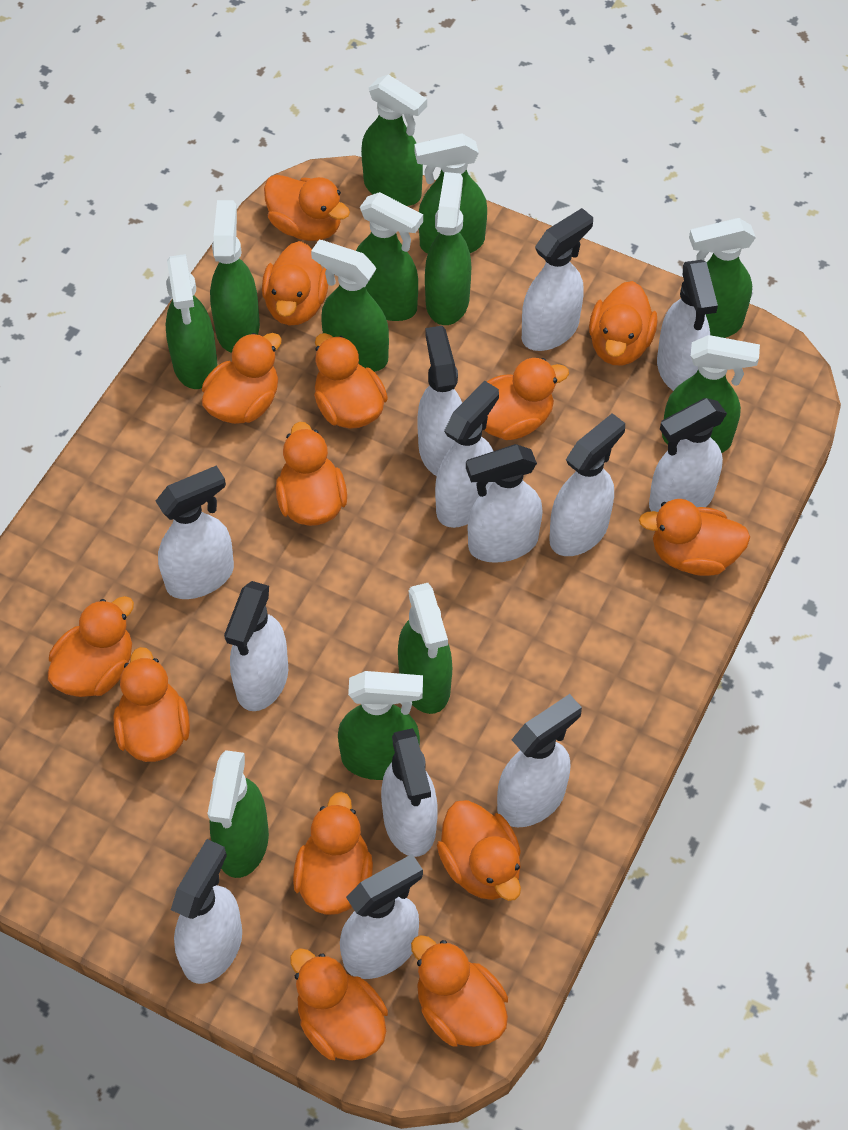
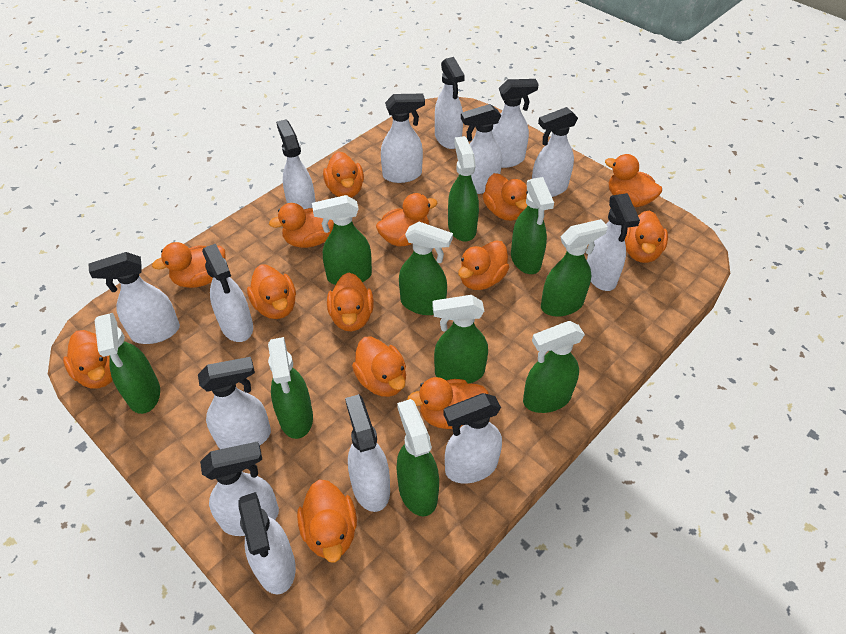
green spray bottle: 12 -> 10
white spray bottle: 13 -> 14

